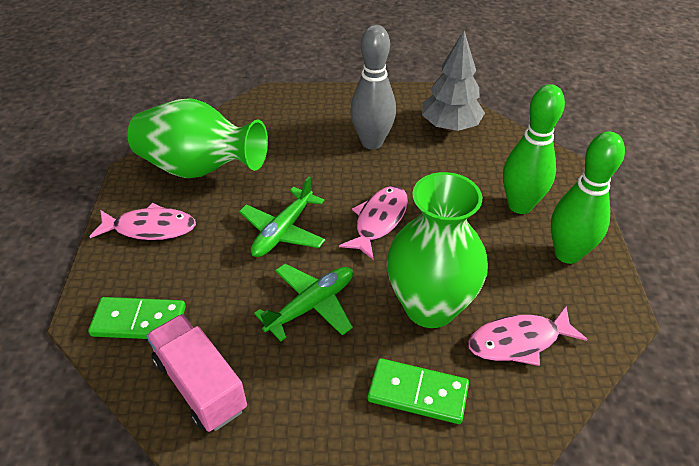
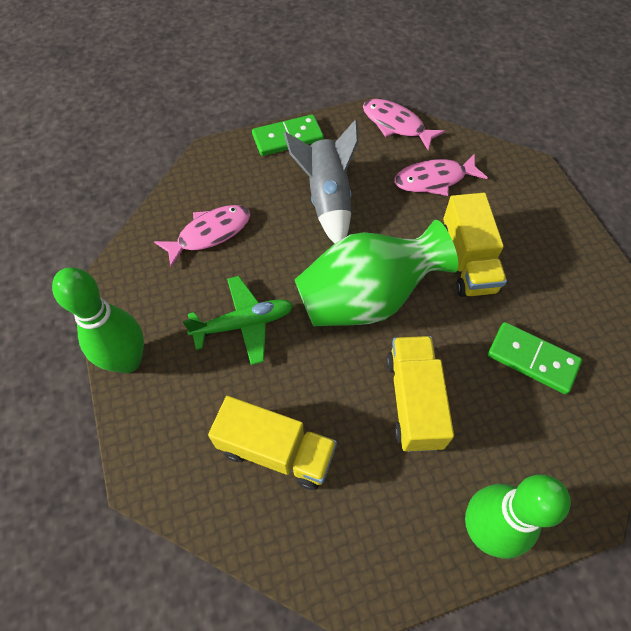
green plane: 2 -> 1
green vase: 2 -> 1
grey bowling pin: 1 -> 0
grey rocket: 0 -> 1
grey tree: 1 -> 0
pink truck: 1 -> 0
yellow truck: 0 -> 3

